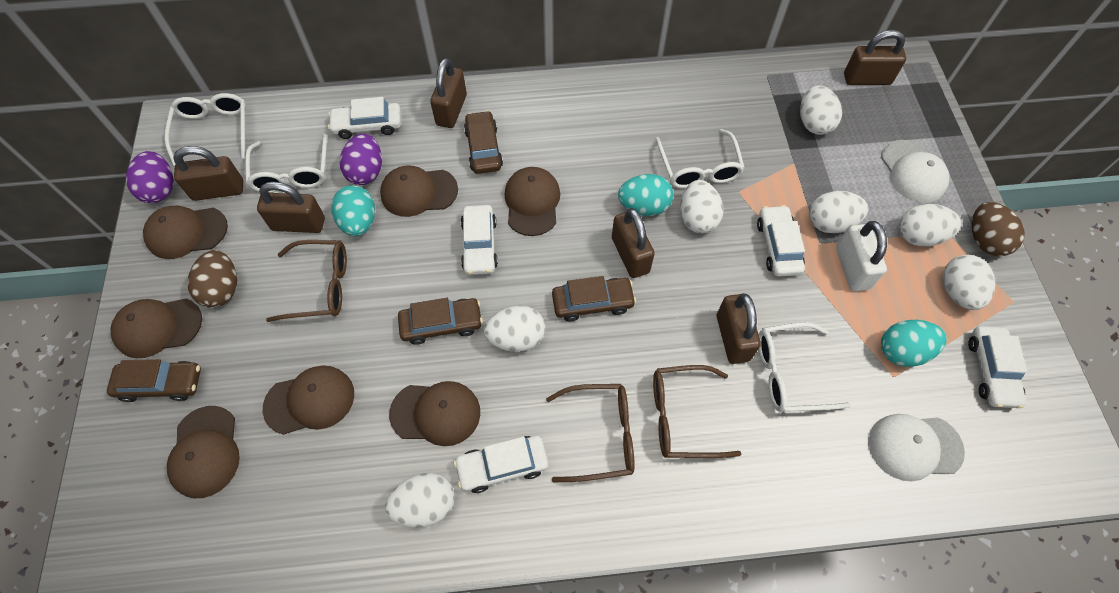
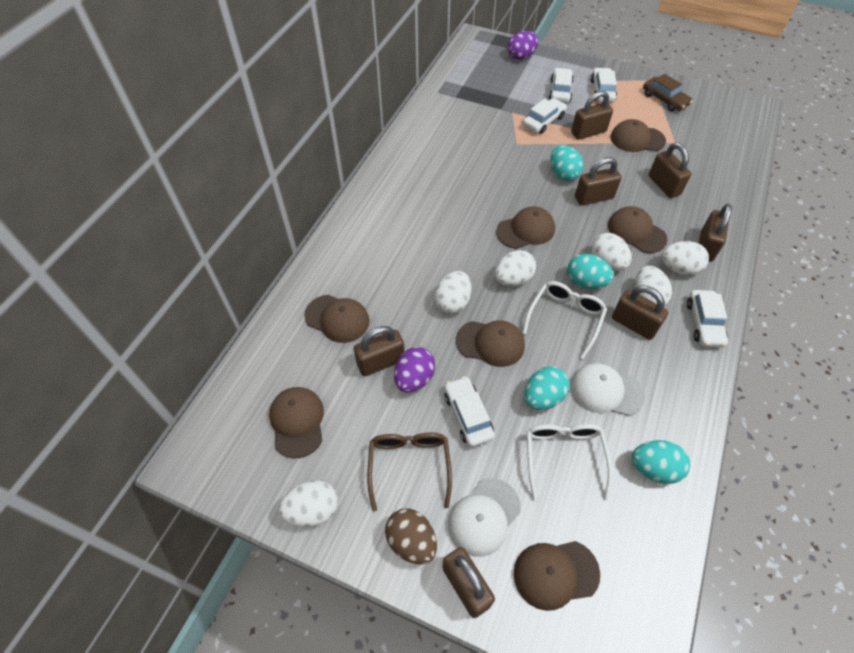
brown car: 4 -> 1
brown egg: 2 -> 1
brown glasses: 3 -> 1
brown padlock: 6 -> 7
turquoise egg: 3 -> 4
white egg: 7 -> 6
white glasses: 4 -> 2
white padlock: 1 -> 0

